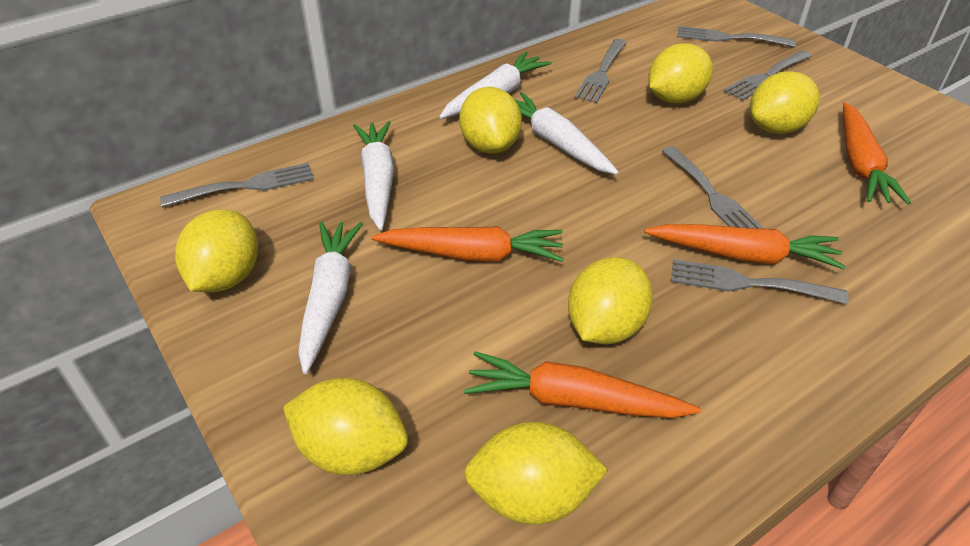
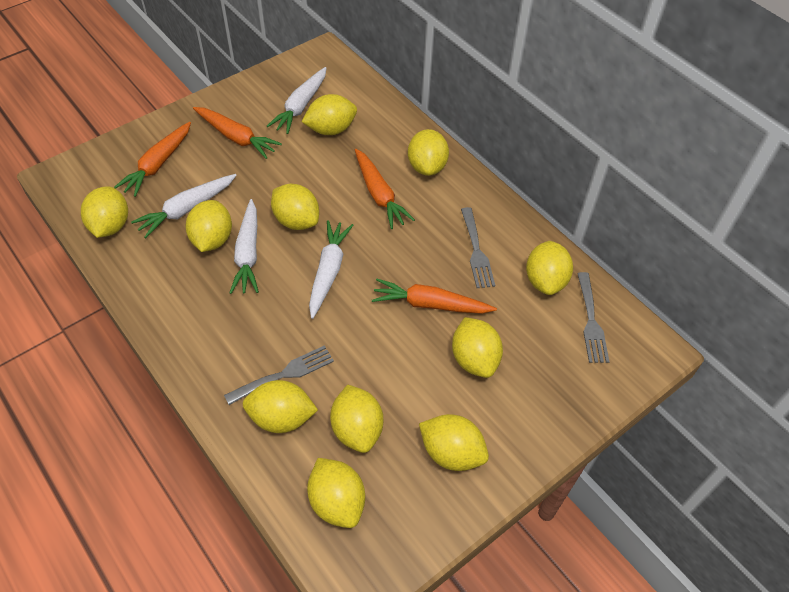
grey fork: 6 -> 3
yellow lemon: 7 -> 11

